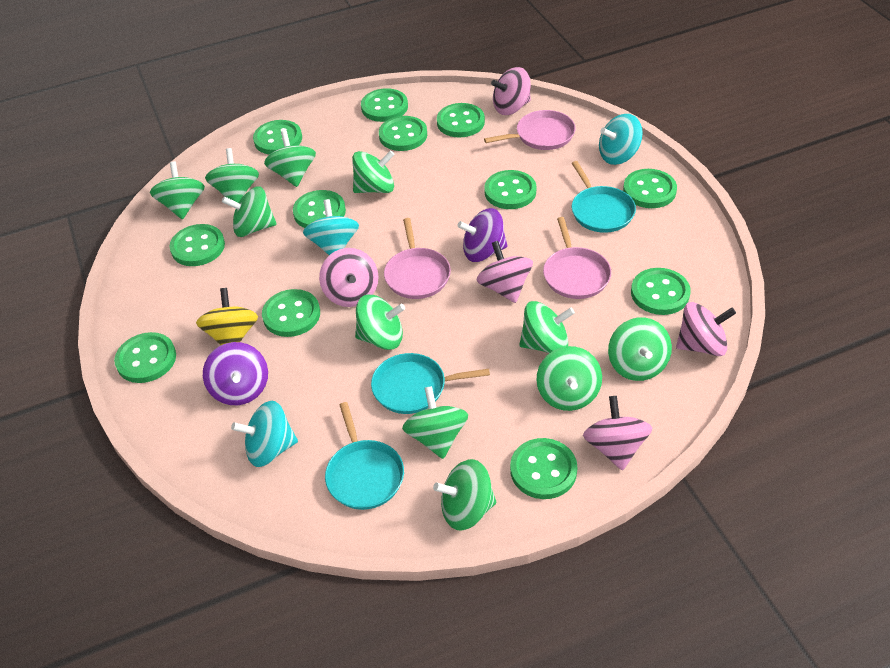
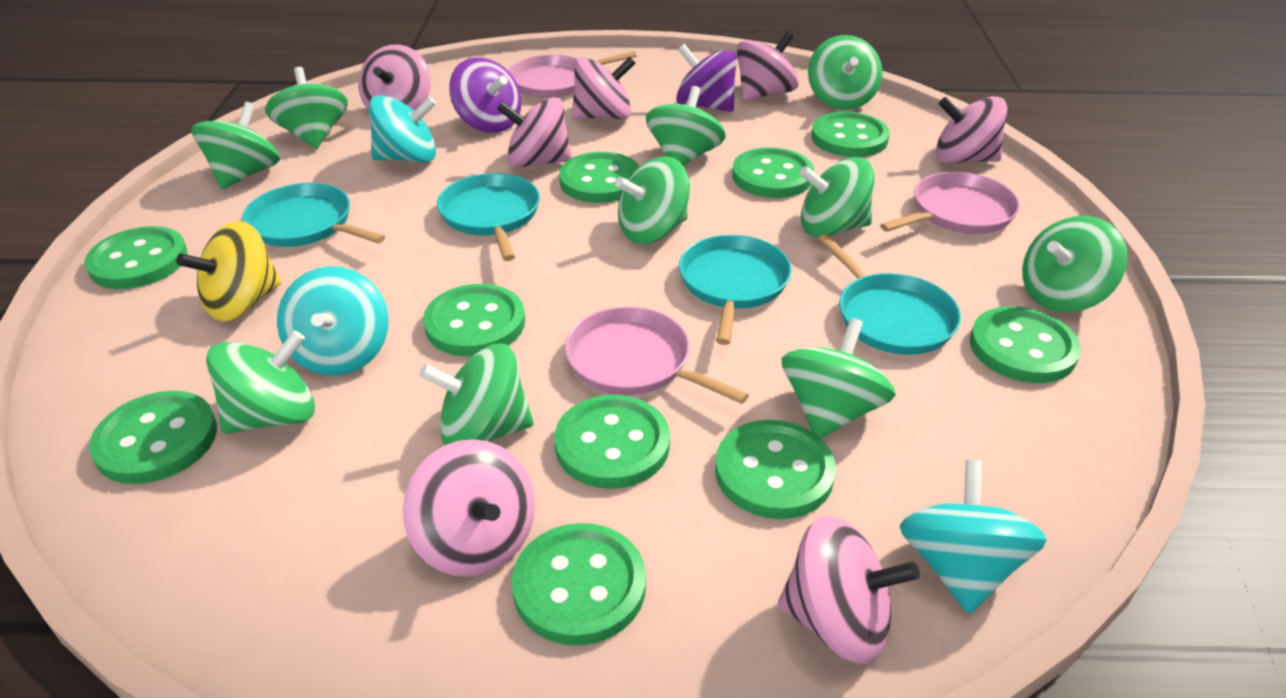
green button: 12 -> 10
green spinning top: 11 -> 10
pink spinning top: 5 -> 7
turquoise pan: 3 -> 4

